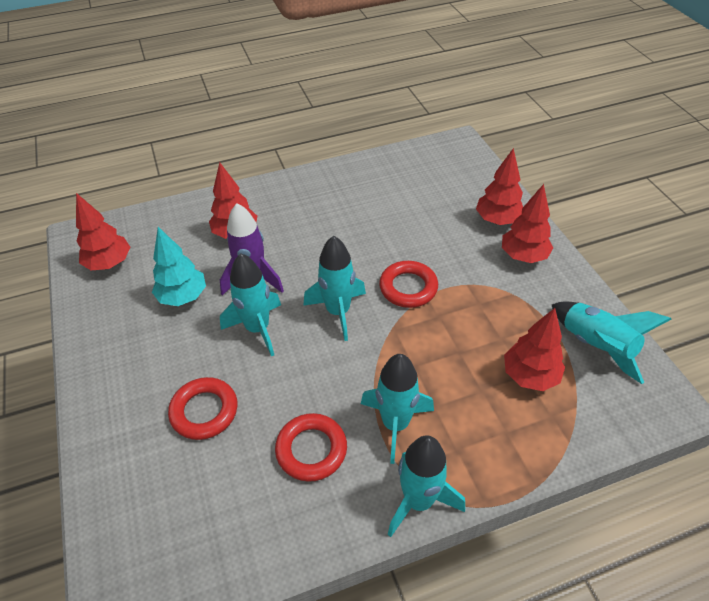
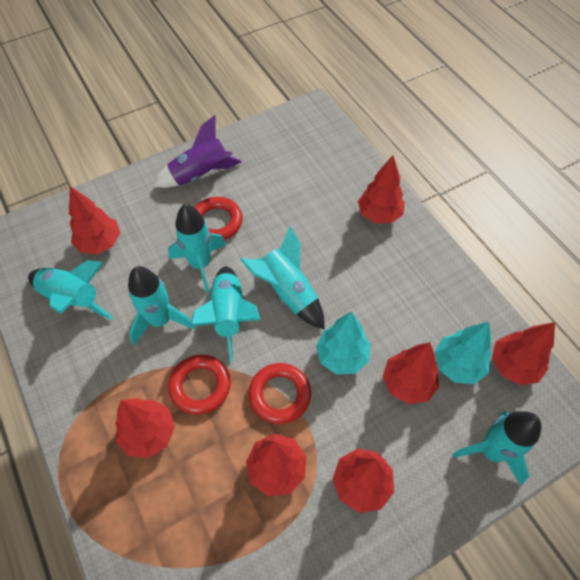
red tree: 5 -> 7
turquoise rocket: 5 -> 6
turquoise tree: 1 -> 2

